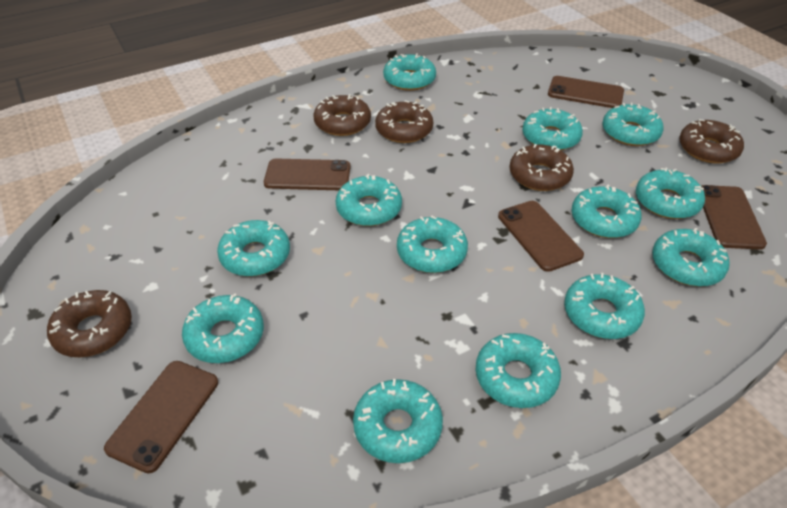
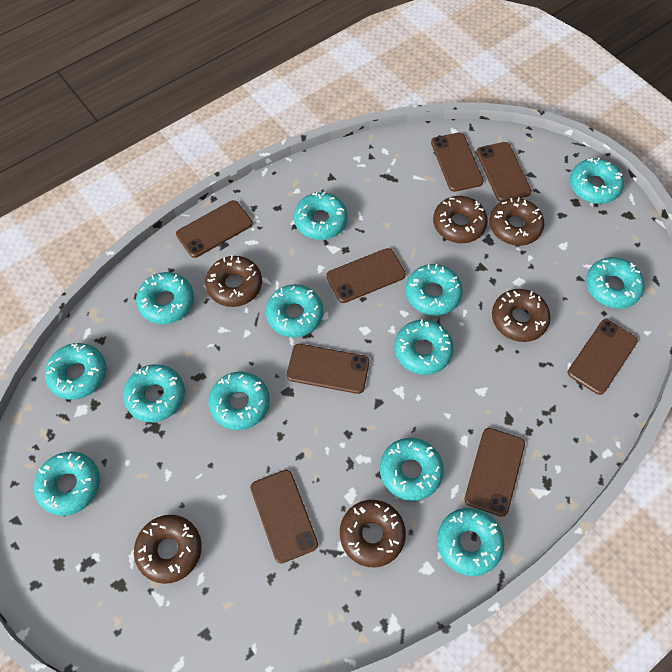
brown donut: 5 -> 6
brown phone: 5 -> 8

